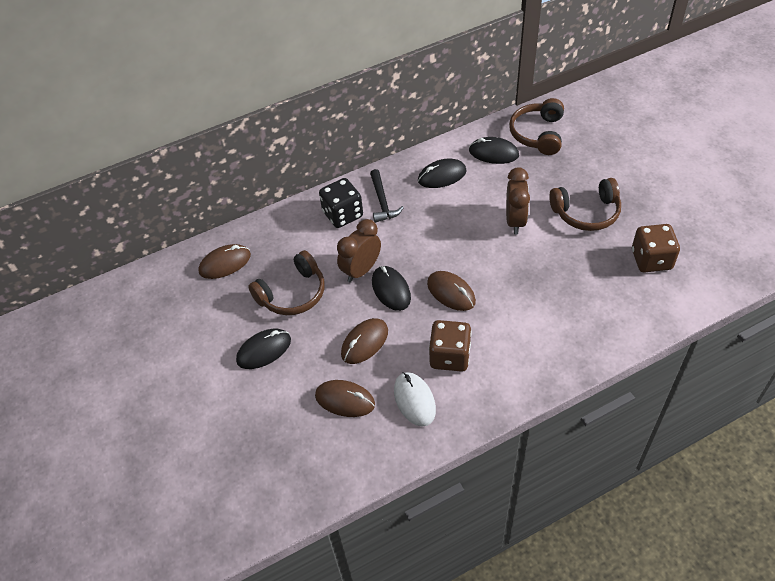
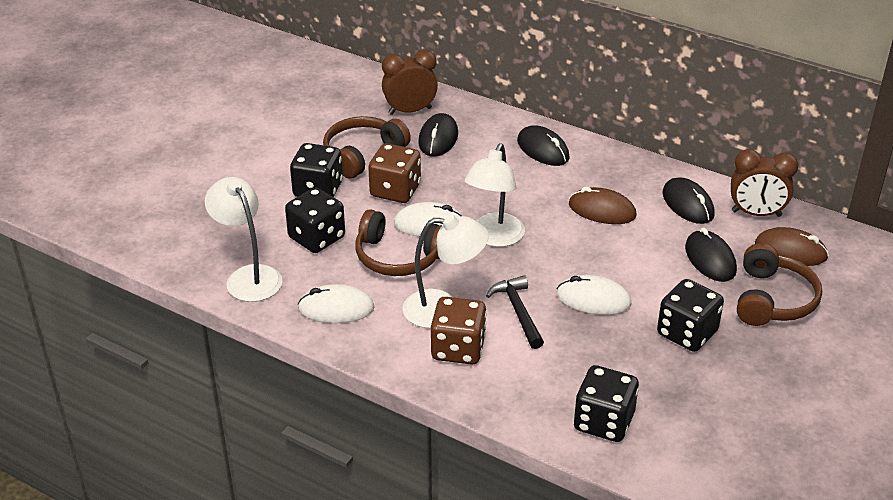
black dice: 1 -> 4
brown mouse: 4 -> 2
white lamp: 0 -> 3
white mouse: 1 -> 3

